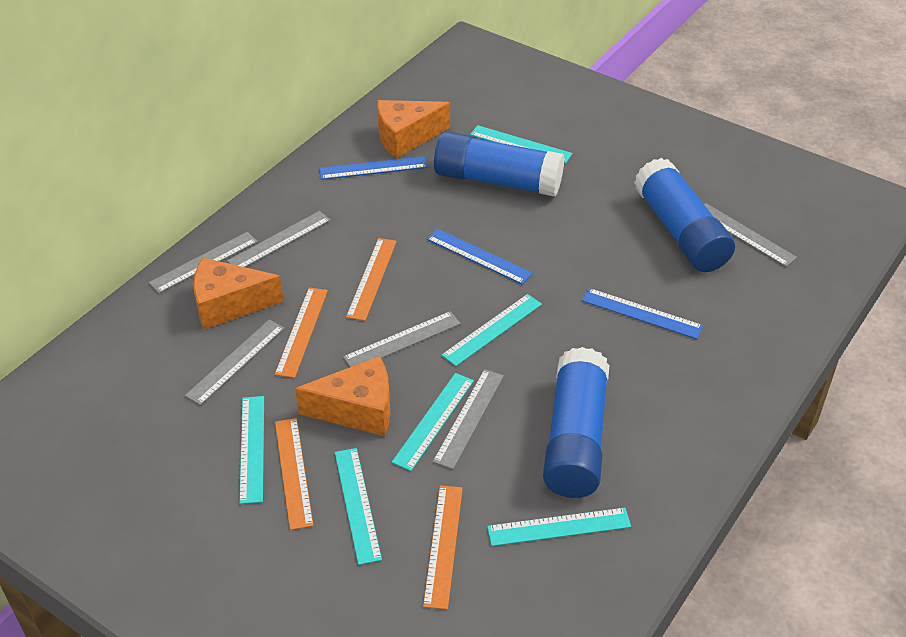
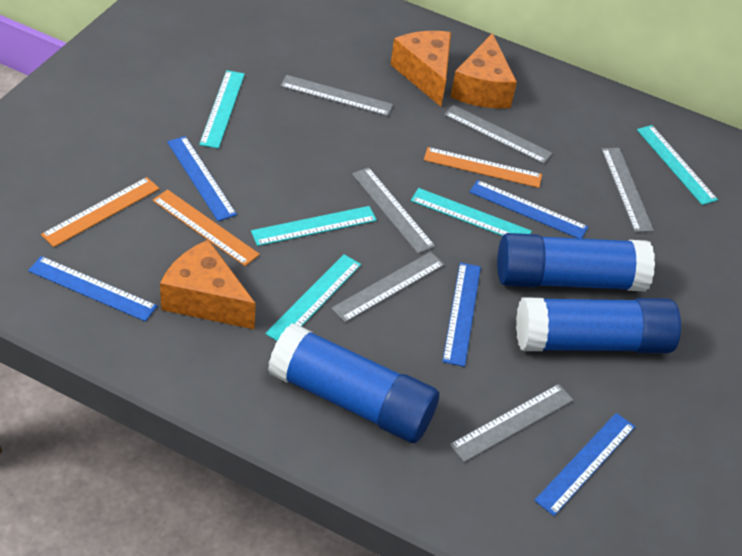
blue ruler: 3 -> 5
orange ruler: 4 -> 3
turquoise ruler: 6 -> 5

